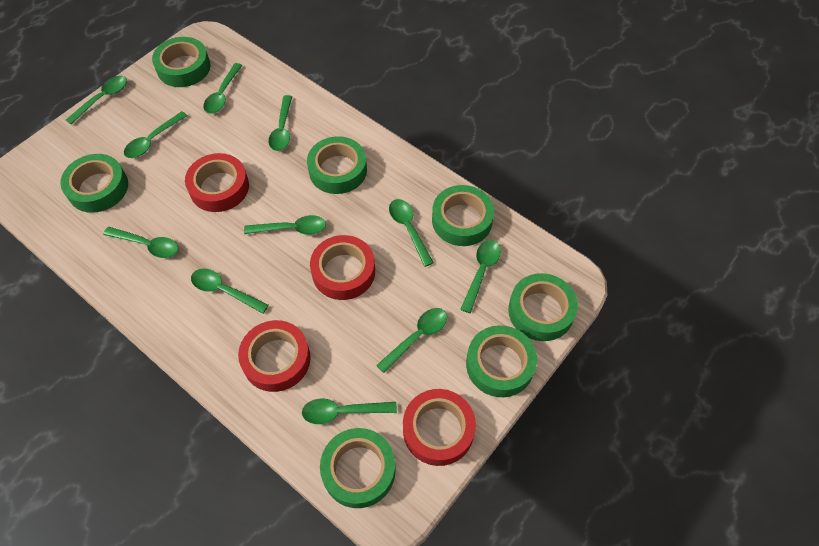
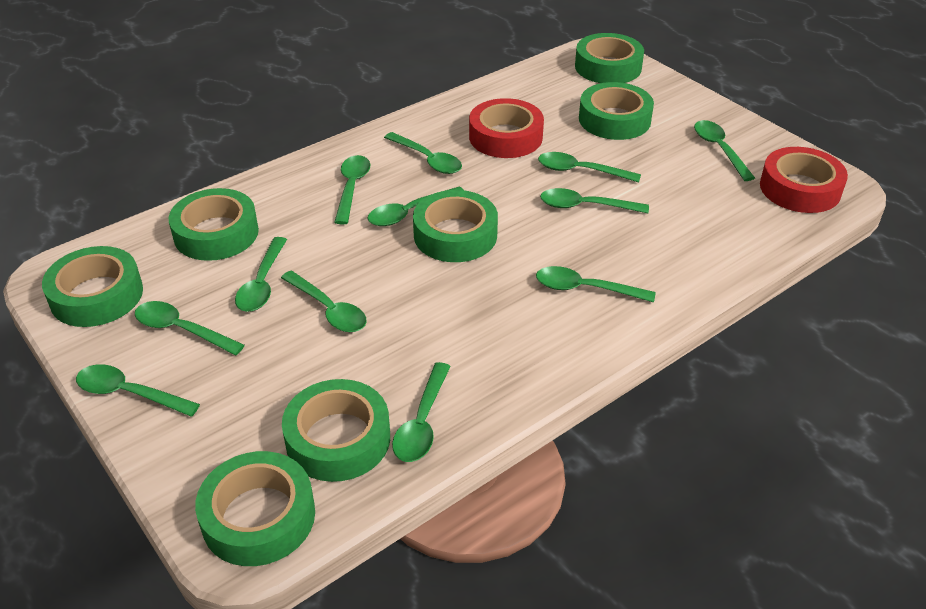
green spoon: 11 -> 12
red tape: 4 -> 2

